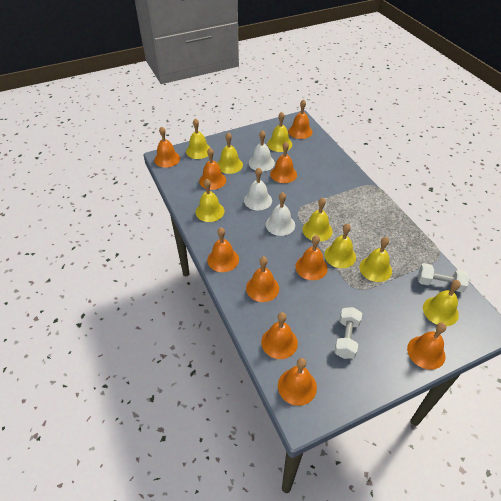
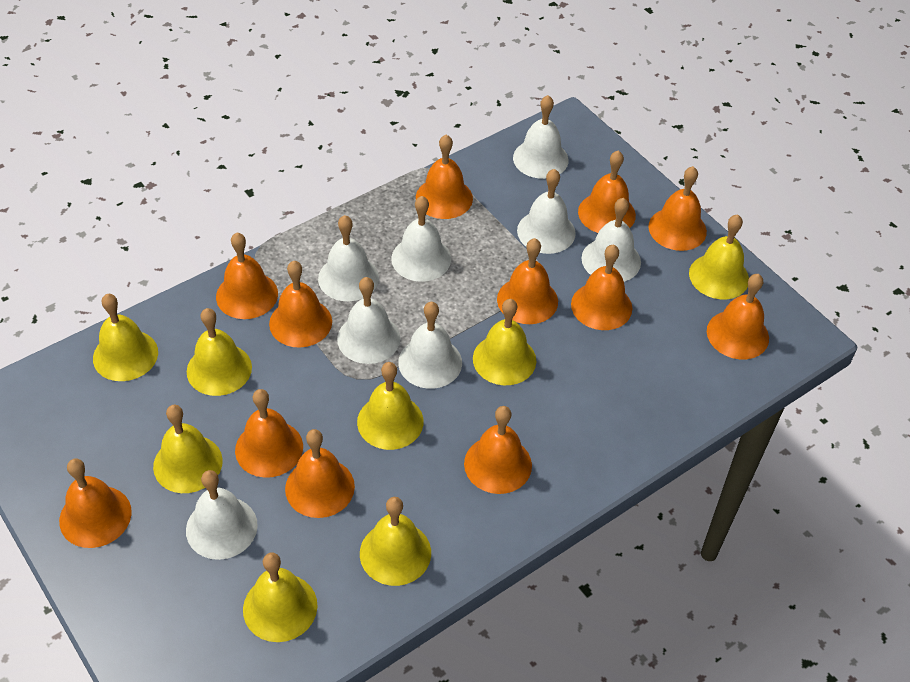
orange bell: 10 -> 12
white bell: 3 -> 8
white dumbbell: 2 -> 0

